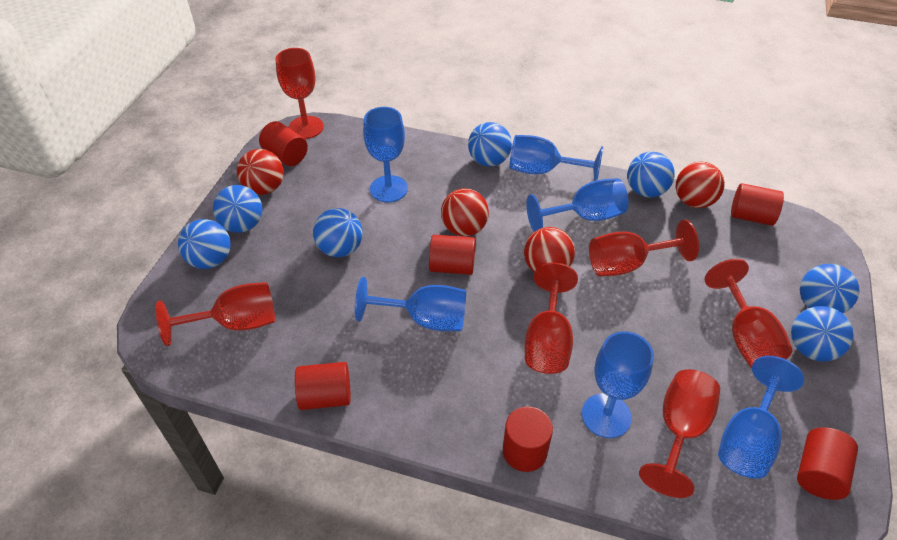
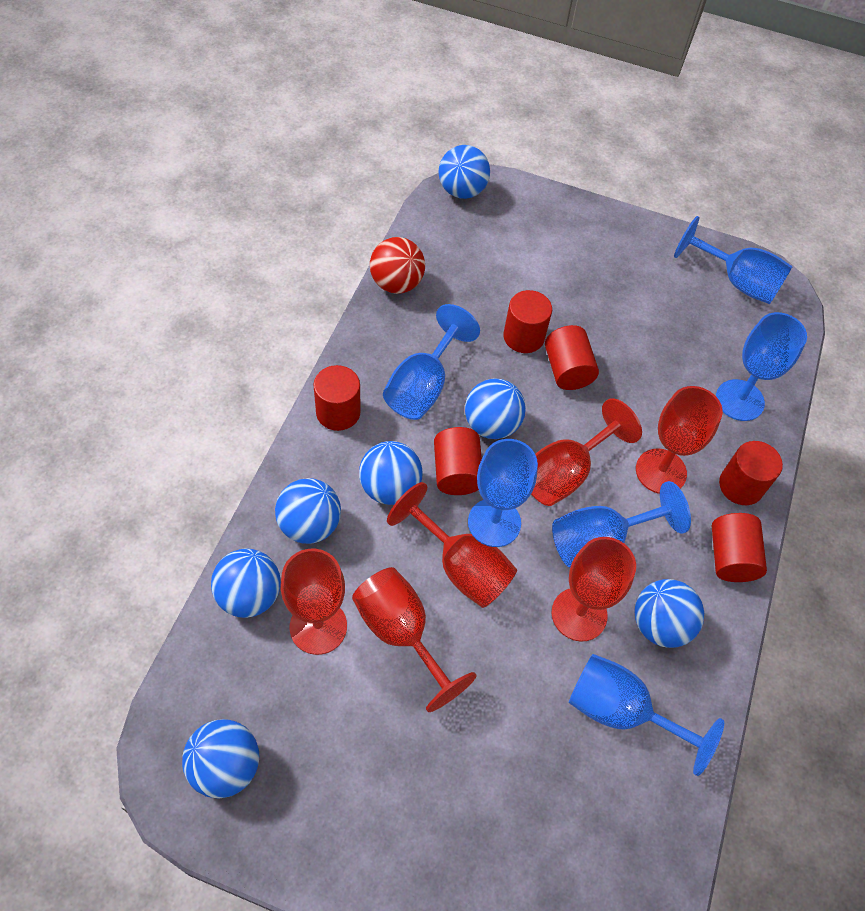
red ball: 4 -> 1

